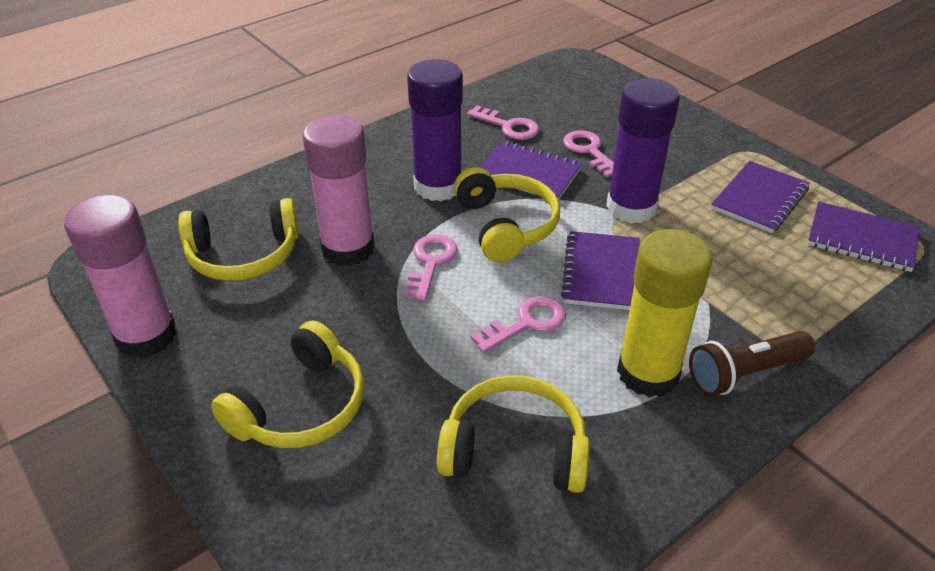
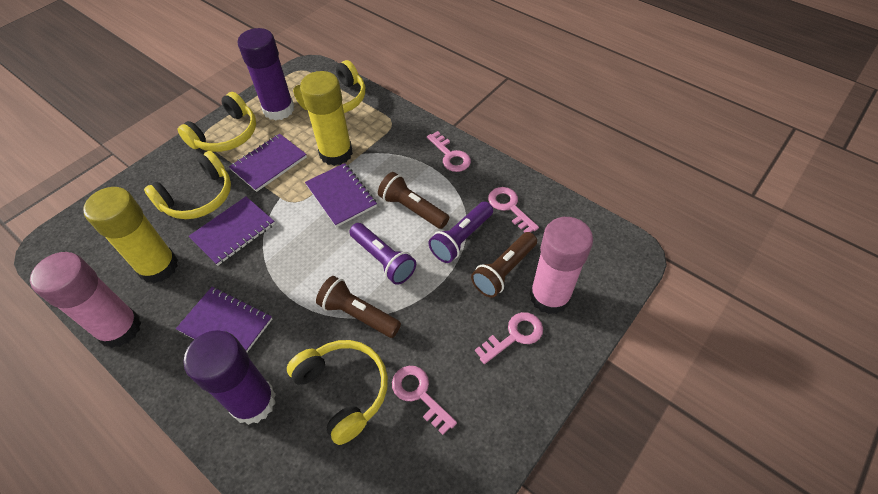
brown flashlight: 1 -> 3
purple flashlight: 0 -> 2
yellow glue stick: 1 -> 2

